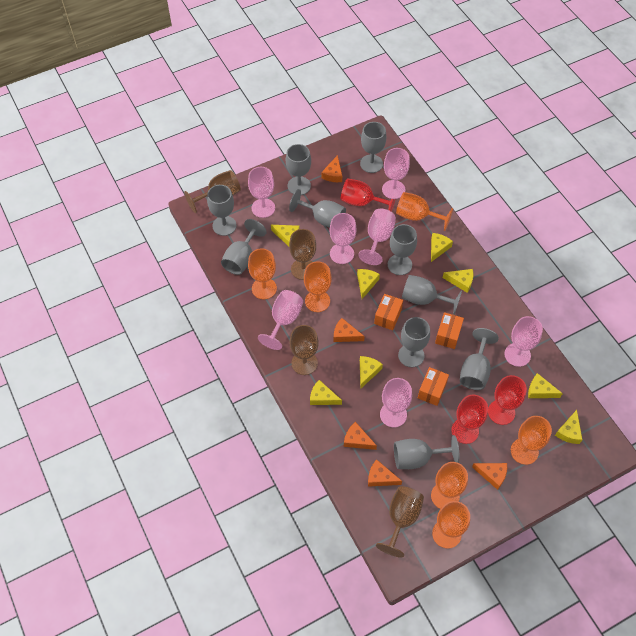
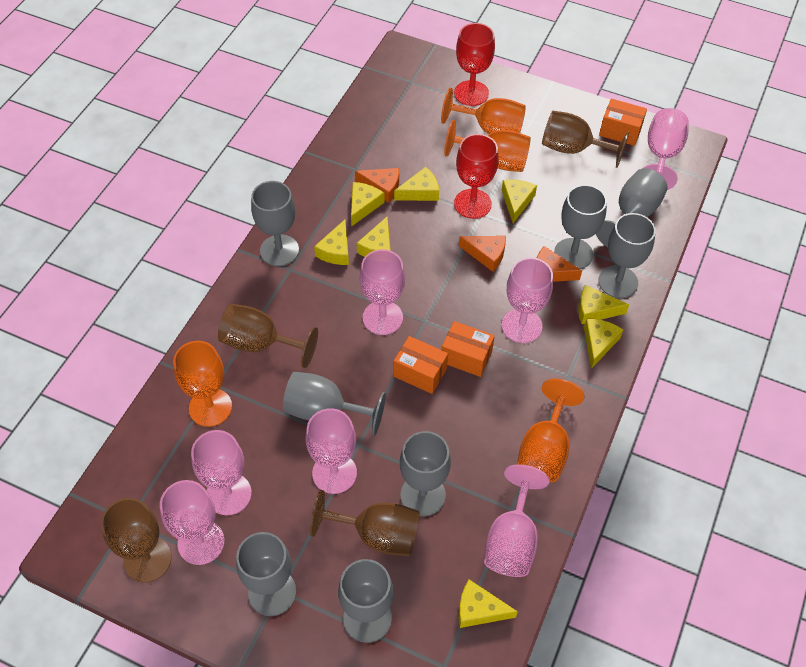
grey goblet: 10 -> 8
orange cheese: 5 -> 3
orange goblet: 6 -> 4
red goblet: 3 -> 2

